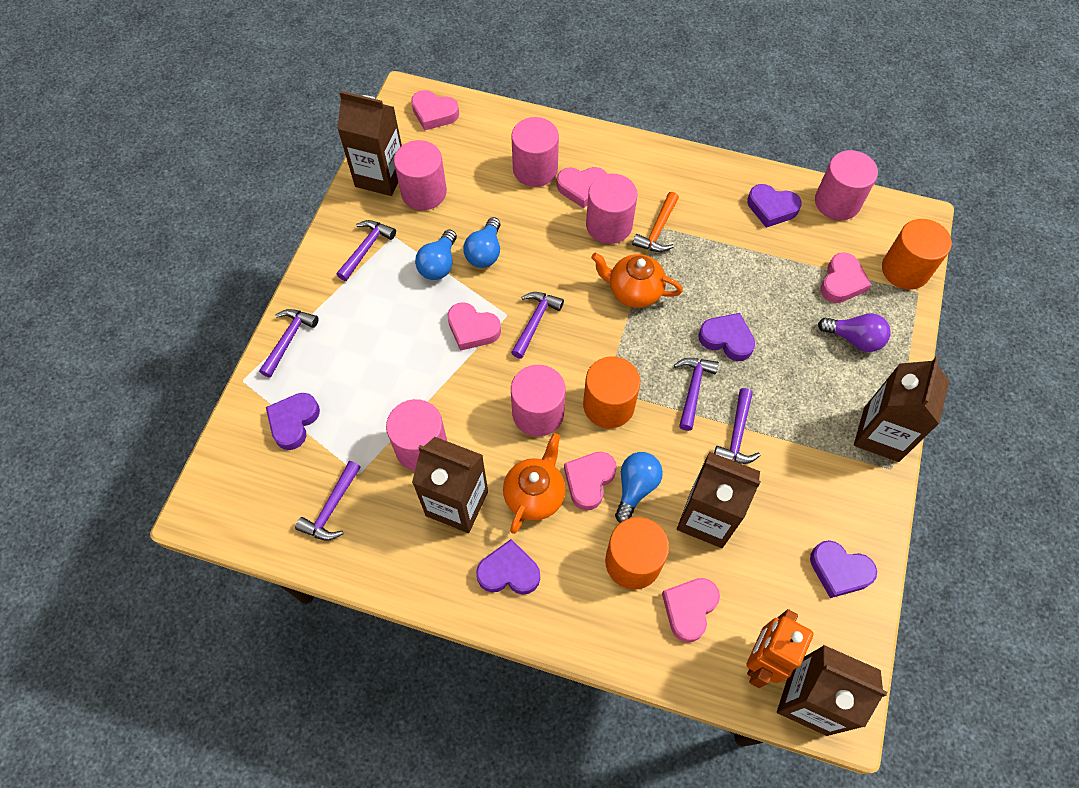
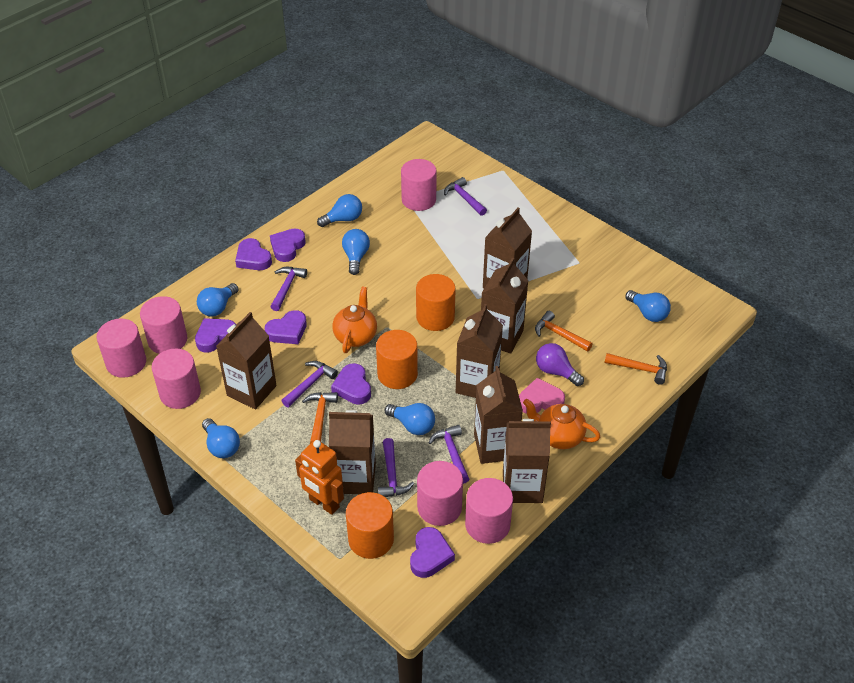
blue light bulb: 3 -> 6
brown carton: 5 -> 7
orange hammer: 1 -> 3
pink heart: 6 -> 1
purple hammer: 6 -> 5
purple heart: 5 -> 6

